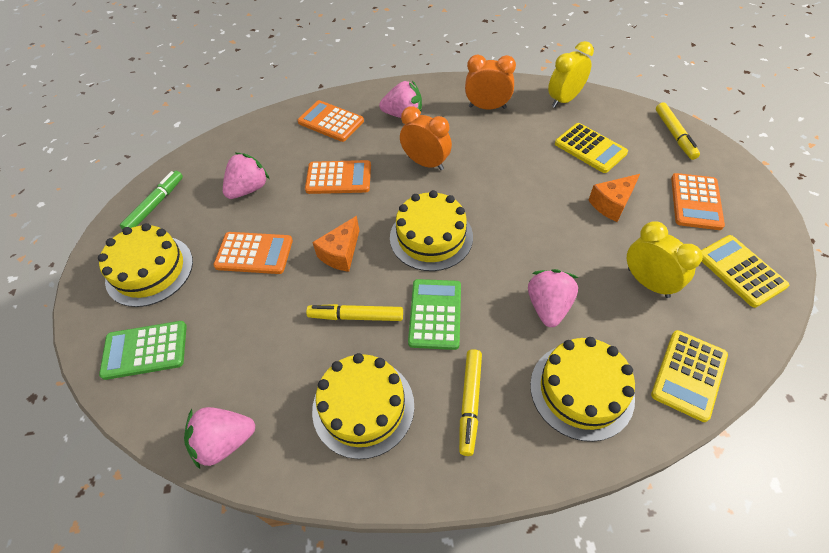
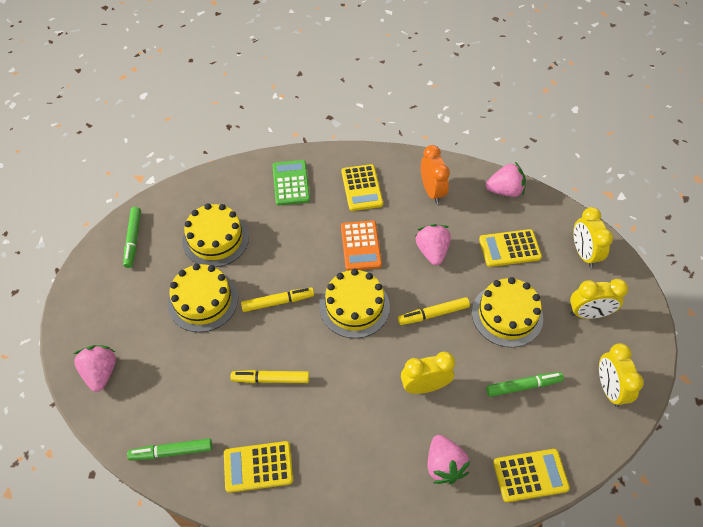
green calculator: 2 -> 1
green marker: 1 -> 3
orange calculator: 4 -> 1
orange cheese: 2 -> 0
orange clock: 2 -> 1
yellow calculator: 3 -> 4
yellow clock: 2 -> 4

